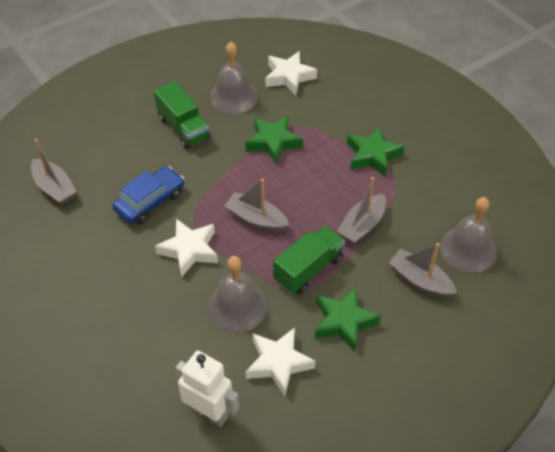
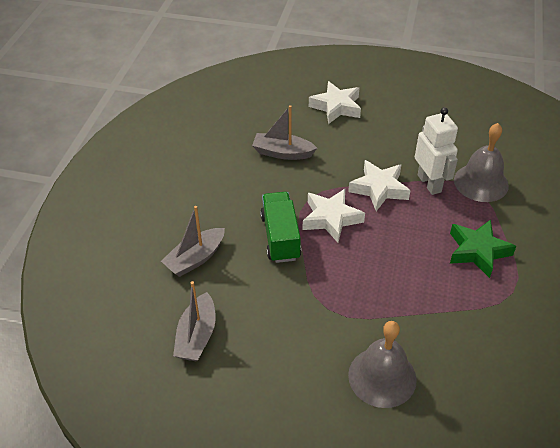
blue car: 1 -> 0
green star: 3 -> 1
green truck: 2 -> 1
grey bell: 3 -> 2
grey boat: 4 -> 3

